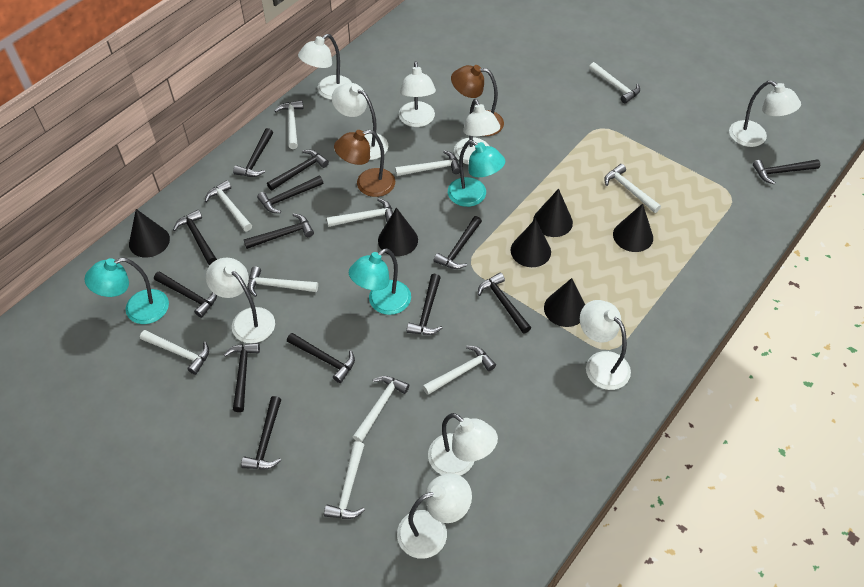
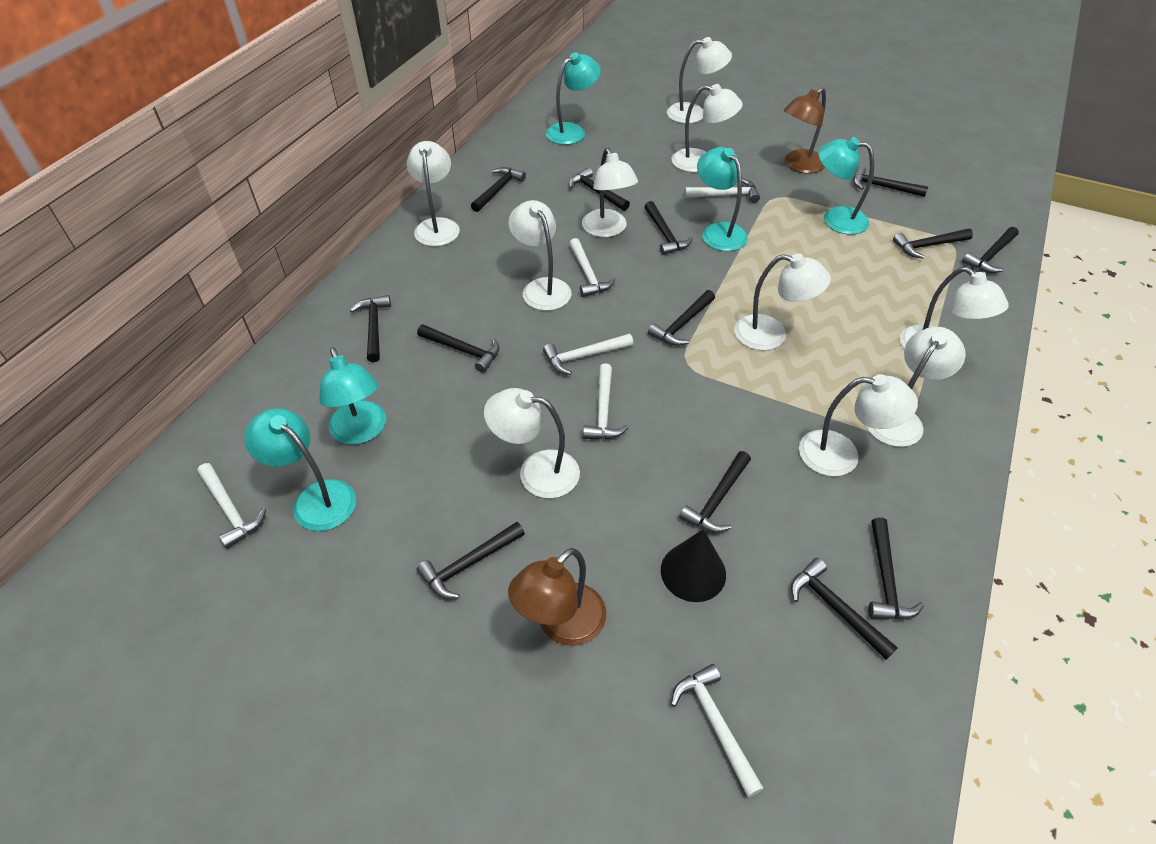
black cone: 6 -> 1
turquoise lamp: 3 -> 5
white hammer: 11 -> 6
white lamp: 9 -> 10

